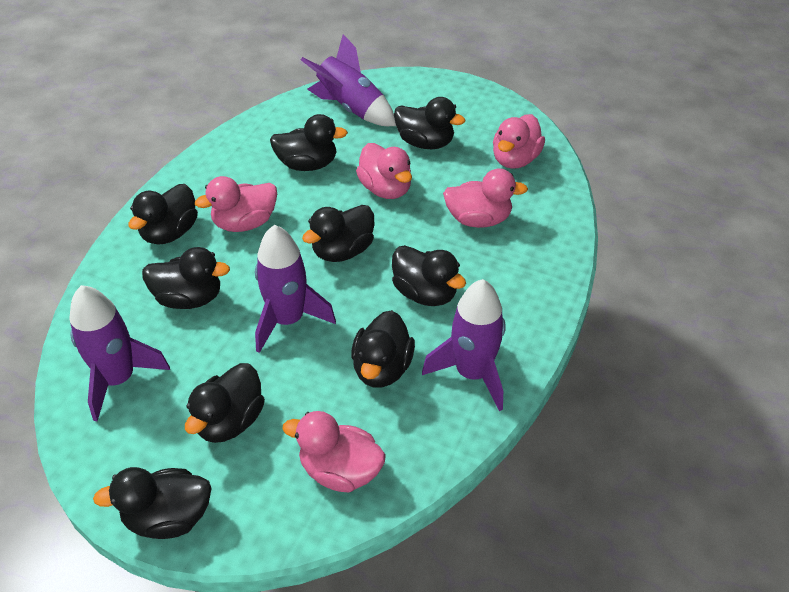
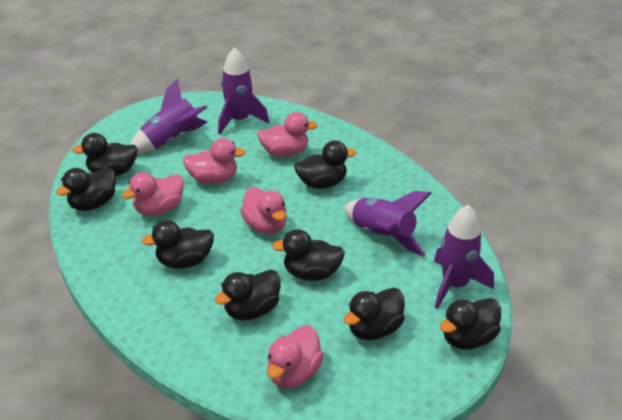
black duck: 9 -> 8

